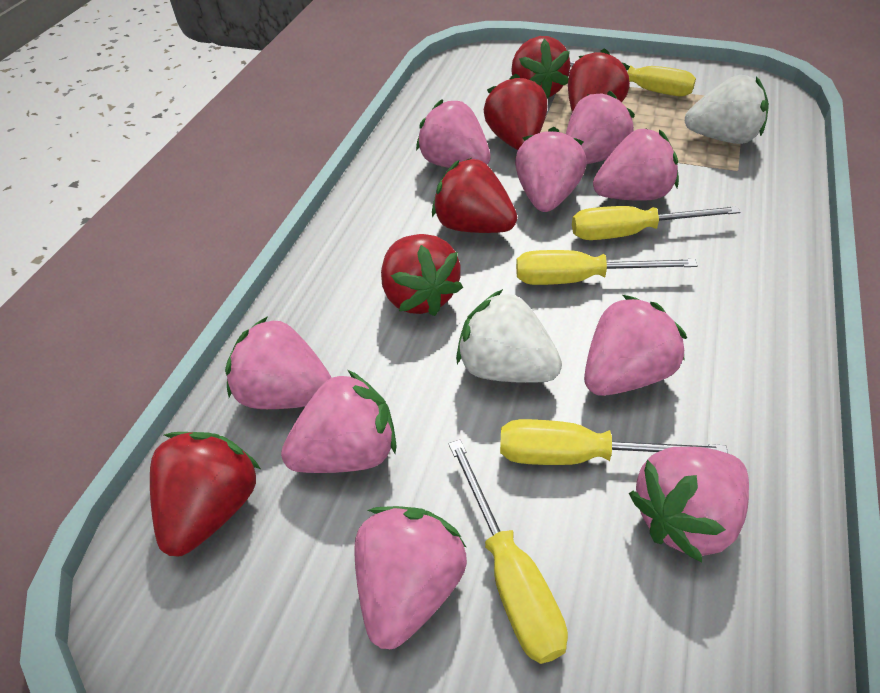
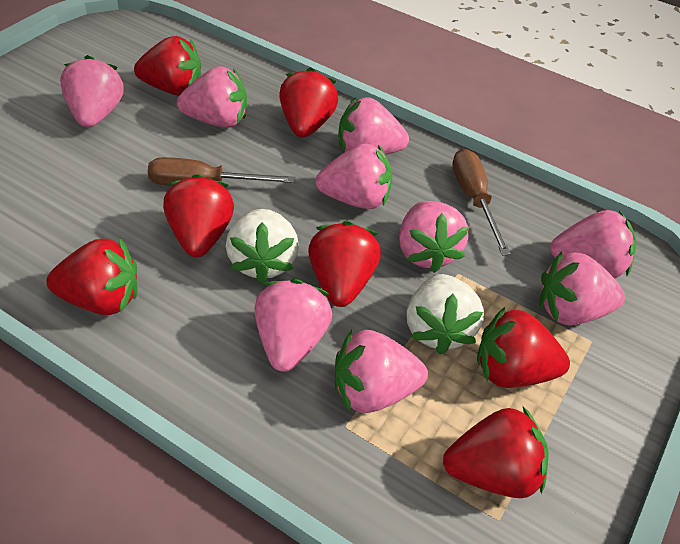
brown screwdriver: 0 -> 2
red strawberry: 6 -> 7
yellow screwdriver: 5 -> 0

